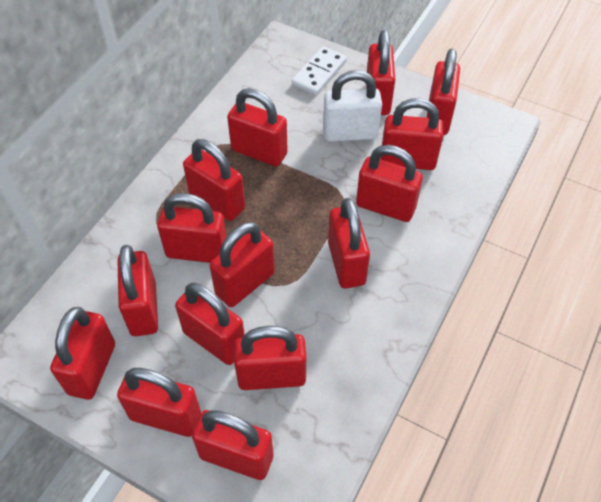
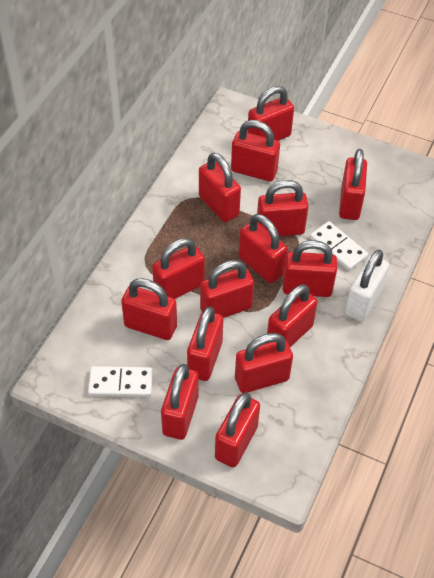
white domino: 1 -> 2

